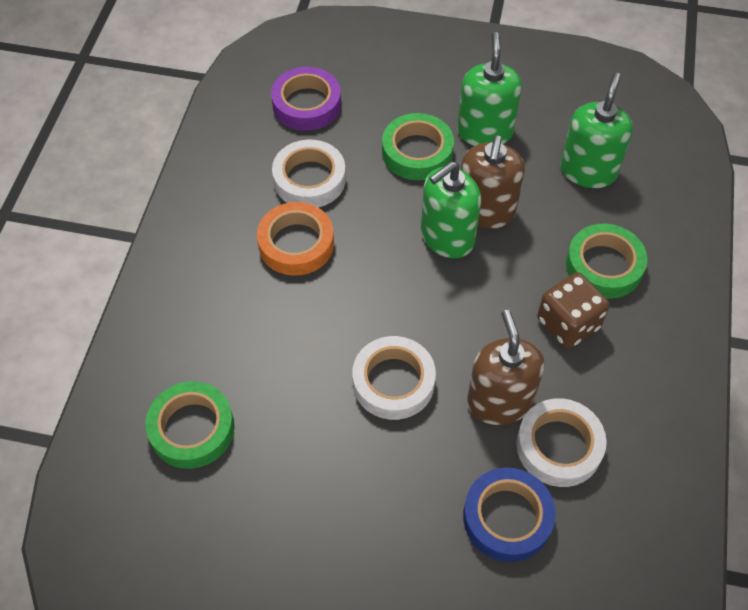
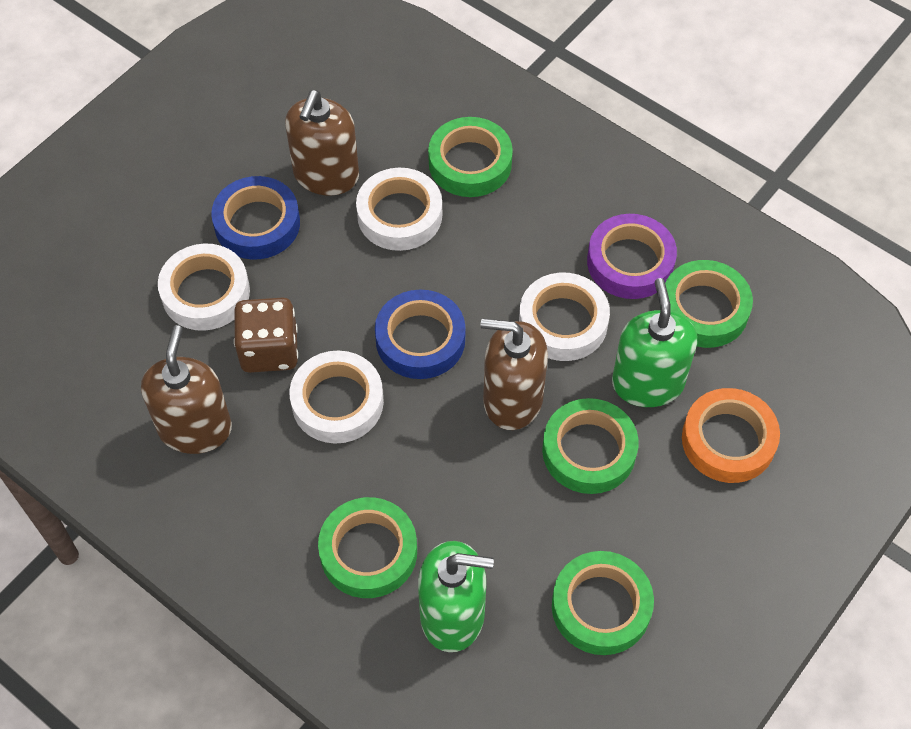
blue tape: 1 -> 2
brown soap dispenser: 2 -> 3
green soap dispenser: 3 -> 2
green tape: 3 -> 5
white tape: 3 -> 4

